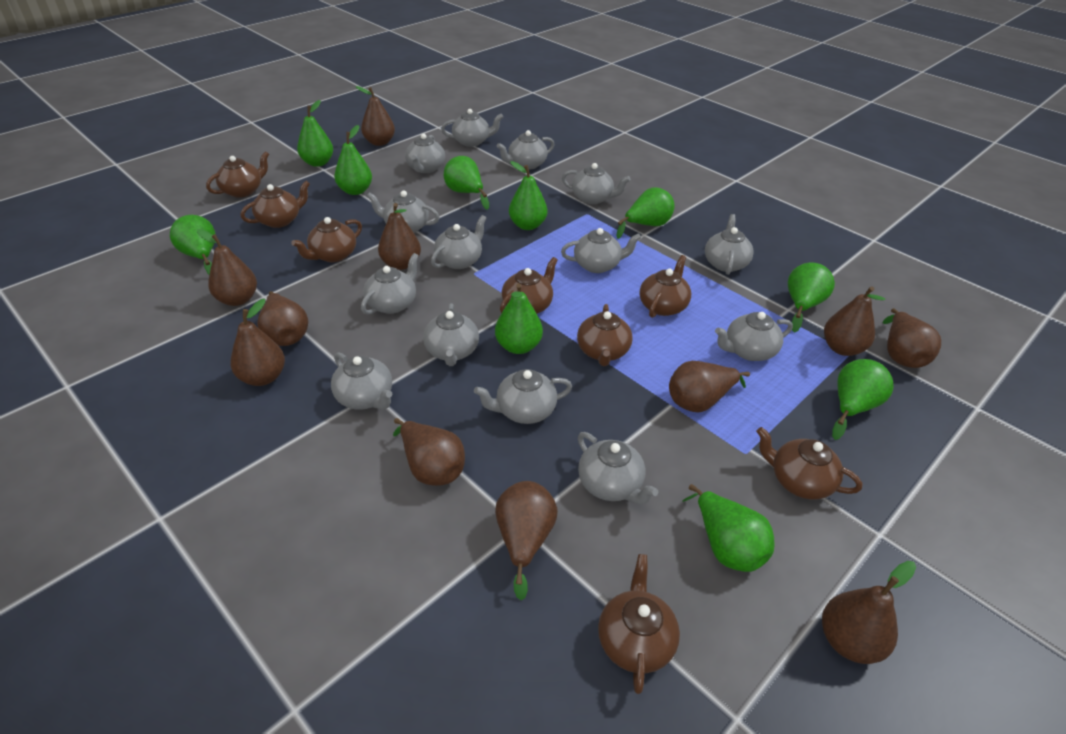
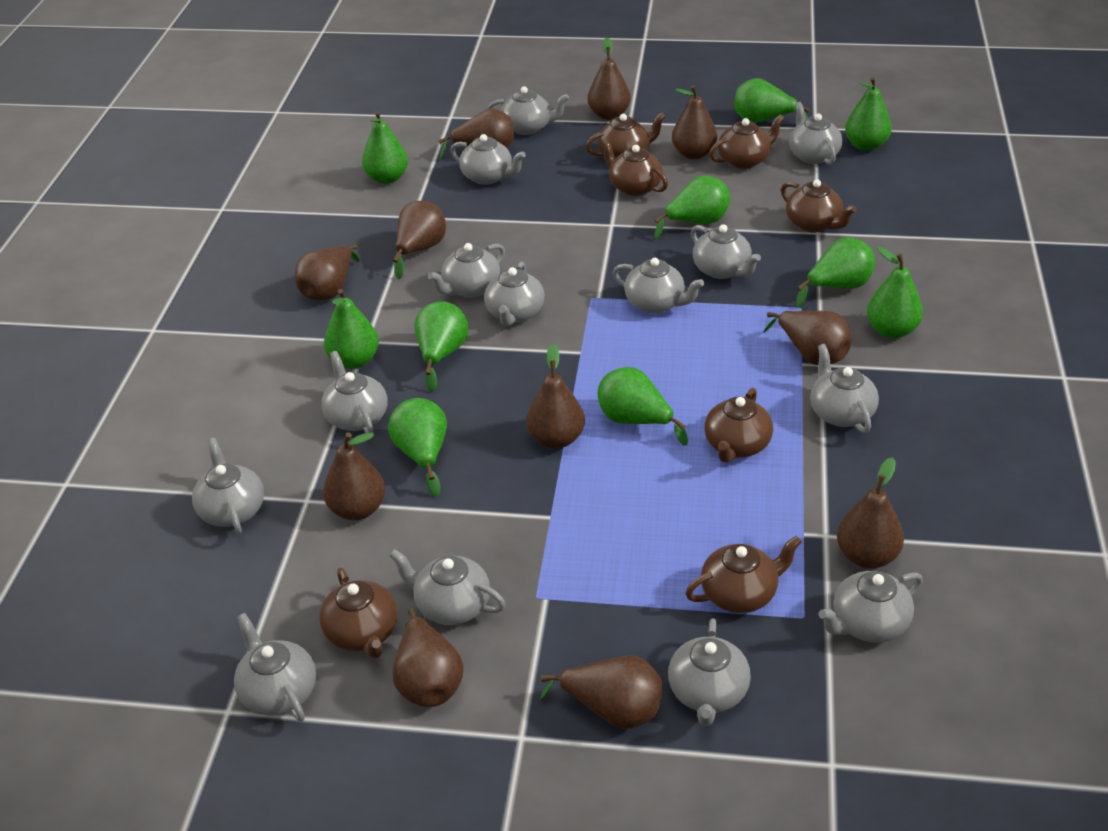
brown teapot: 8 -> 7

